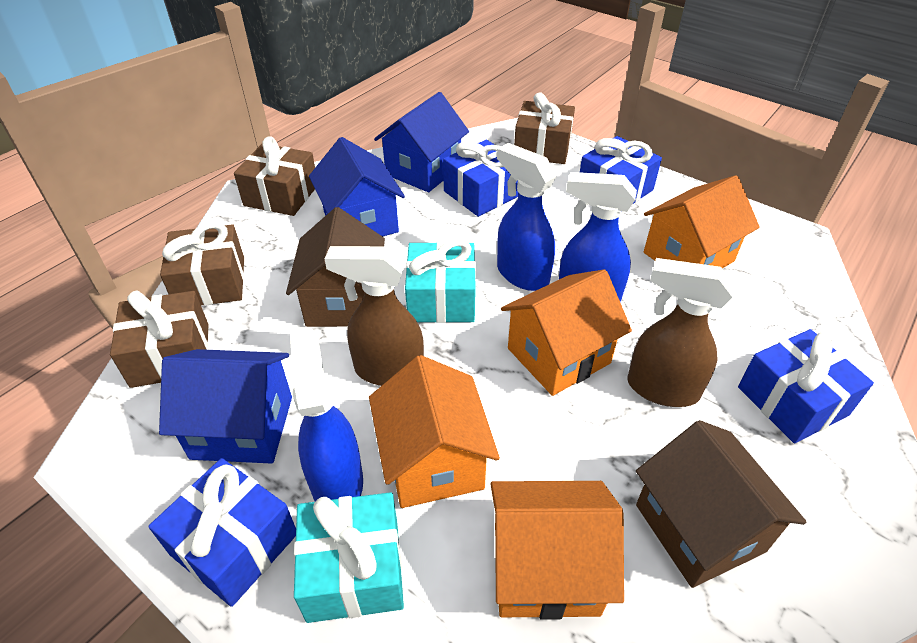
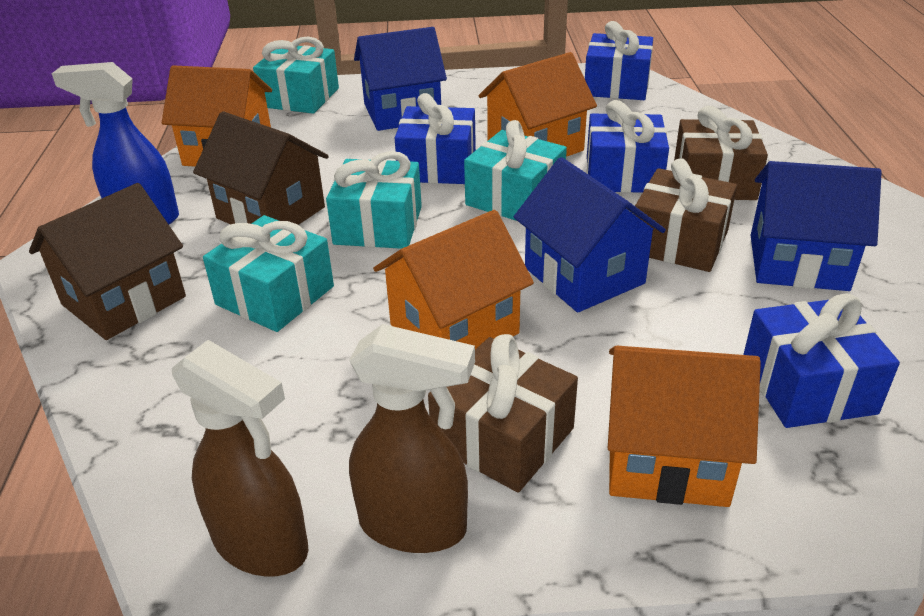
blue spray bottle: 3 -> 1
brown gift: 4 -> 3
turquoise gift: 2 -> 4

